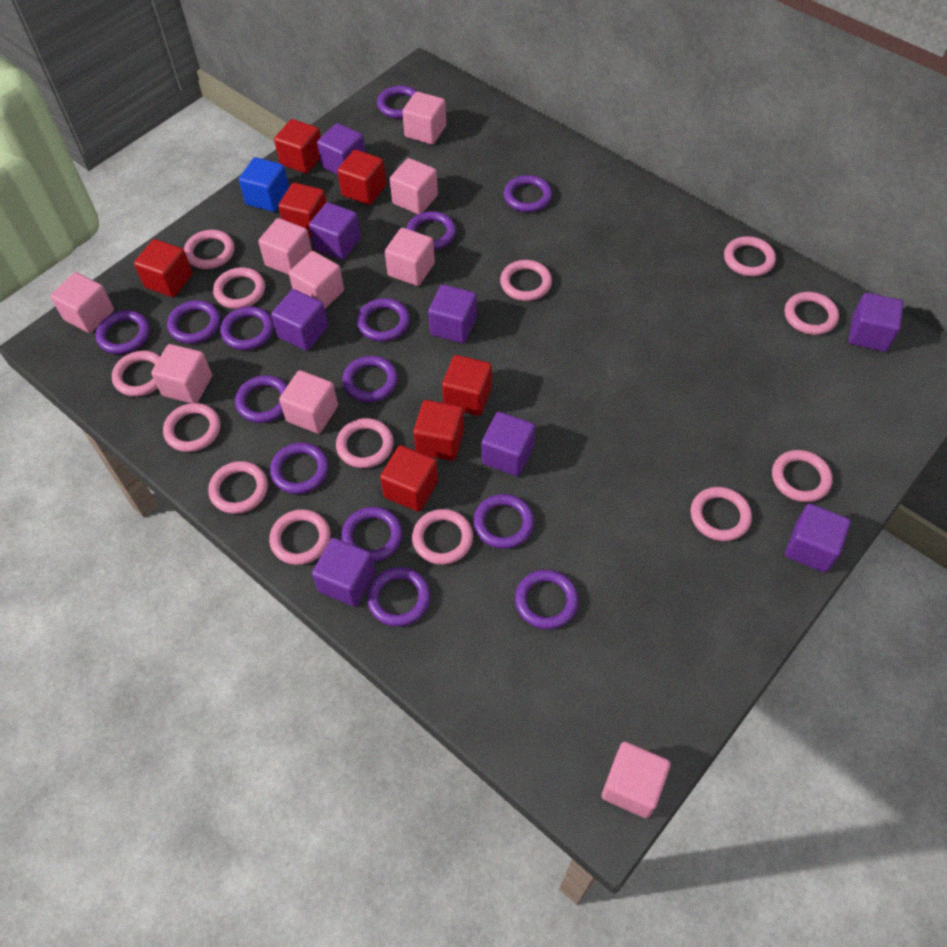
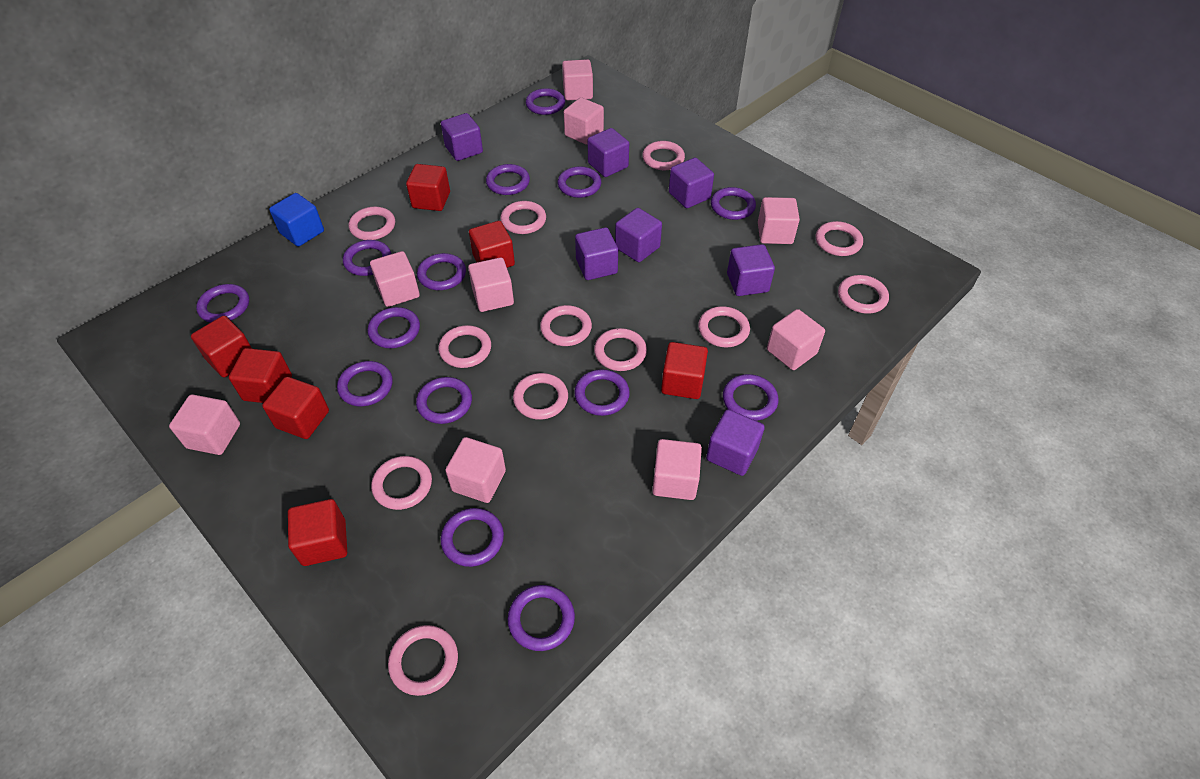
pink ring: 13 -> 12
purple cube: 8 -> 7

